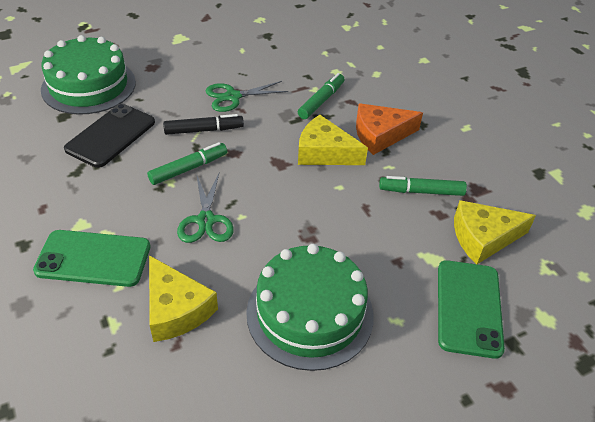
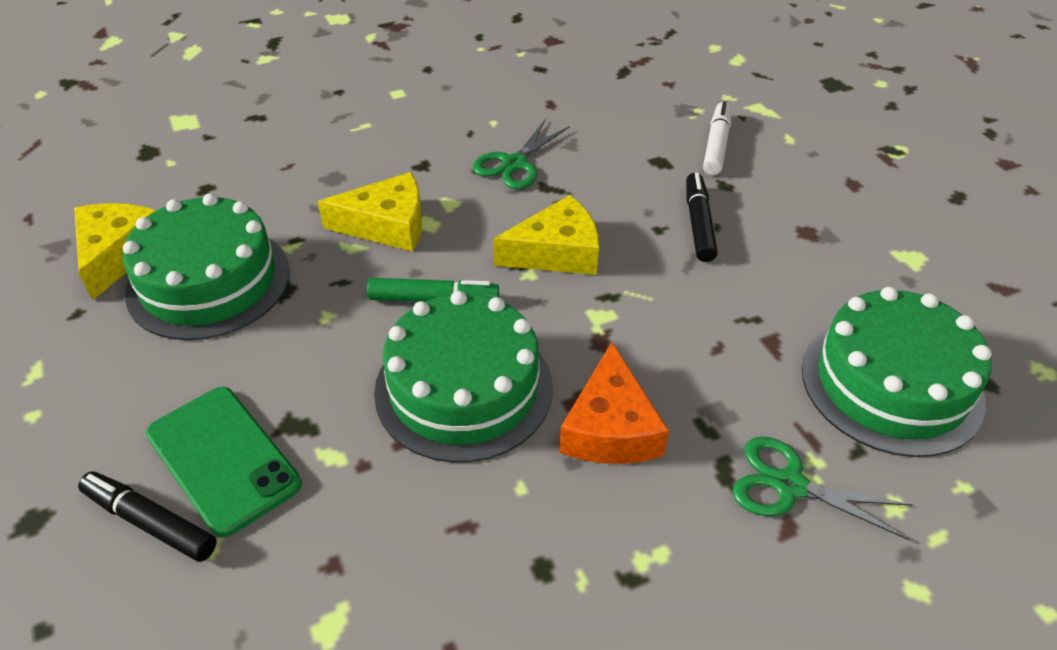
black marker: 1 -> 2
black phone: 1 -> 0
green cake: 2 -> 3
green marker: 3 -> 1
green phone: 2 -> 1
white marker: 0 -> 1

